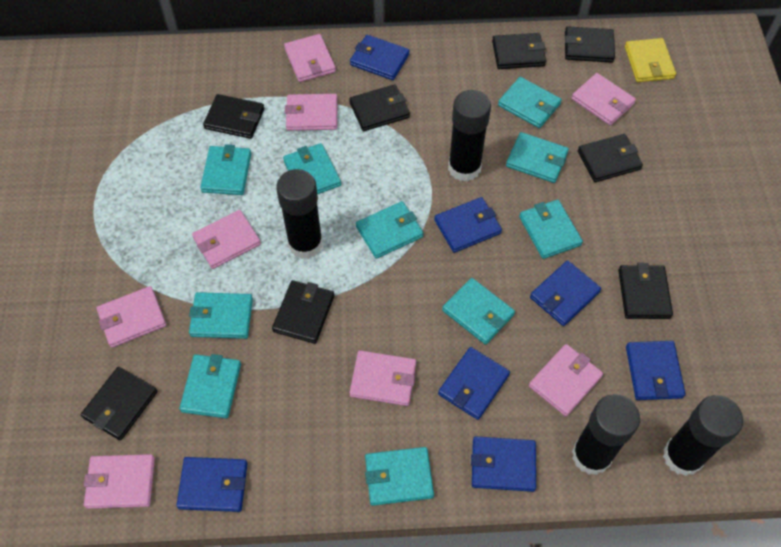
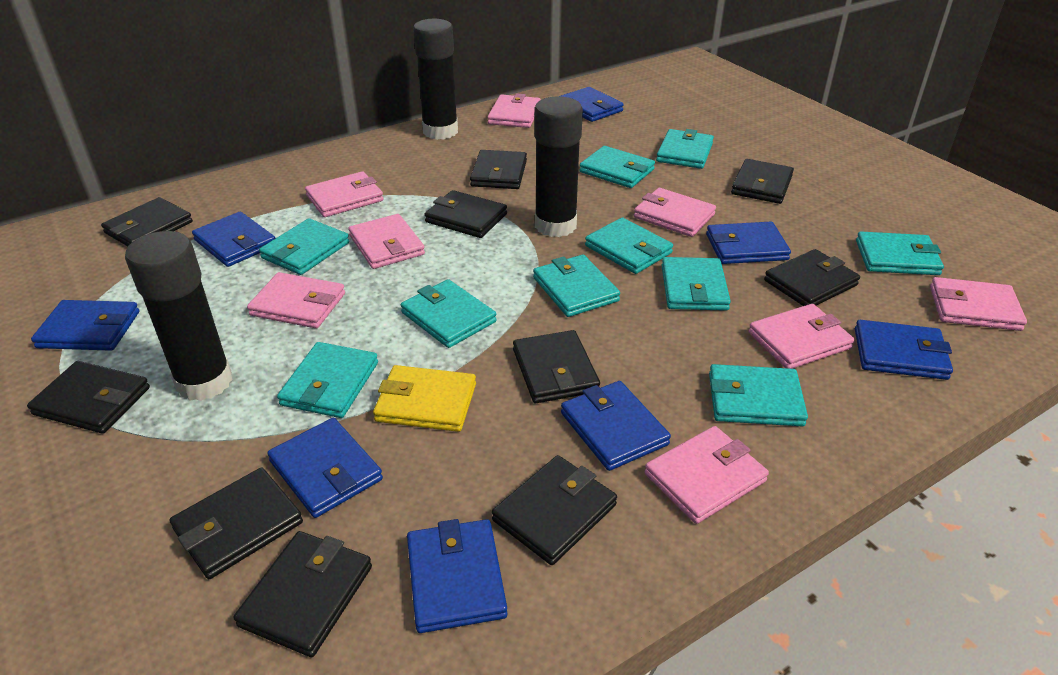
black glue stick: 4 -> 3
black wallet: 8 -> 10
blue wallet: 7 -> 8

